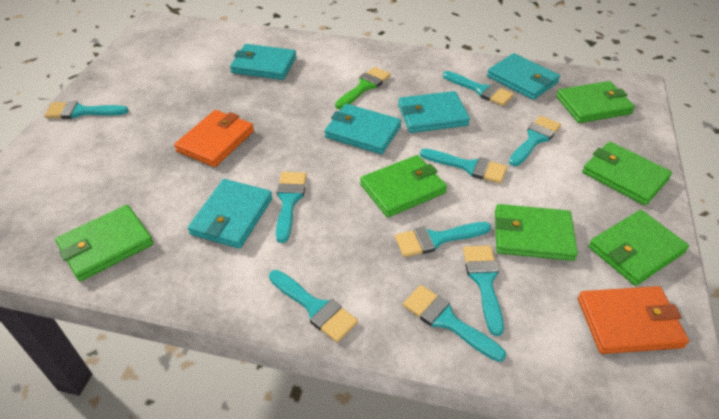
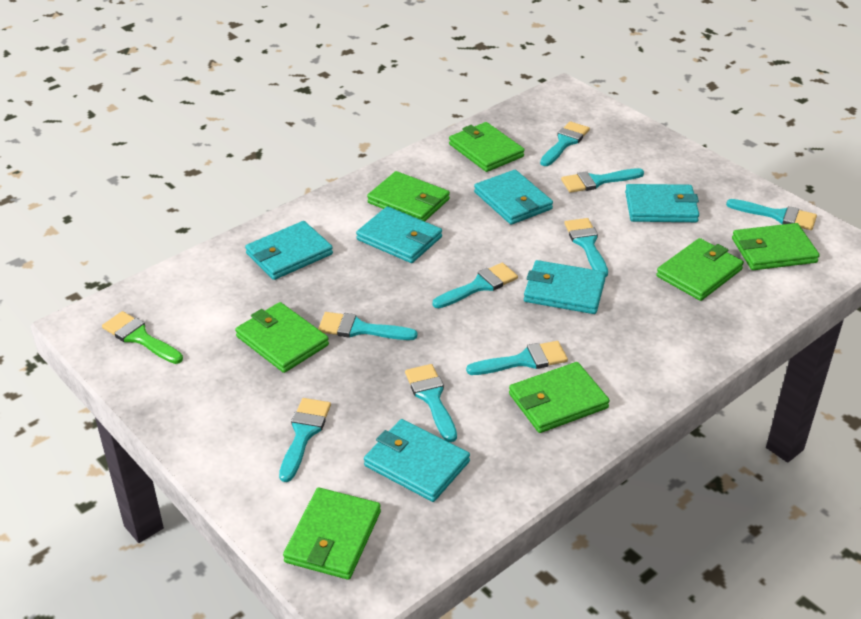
green wallet: 6 -> 7
orange wallet: 2 -> 0
turquoise wallet: 5 -> 6

